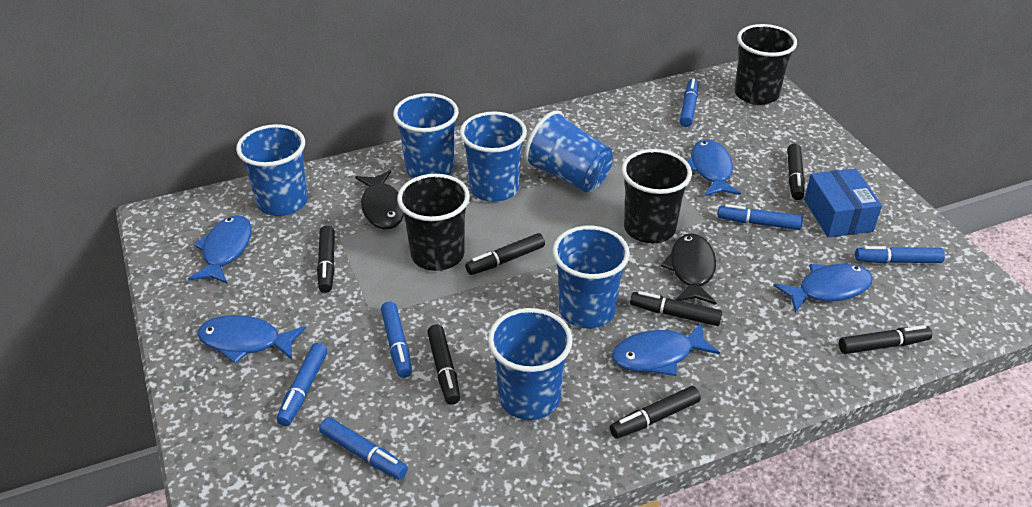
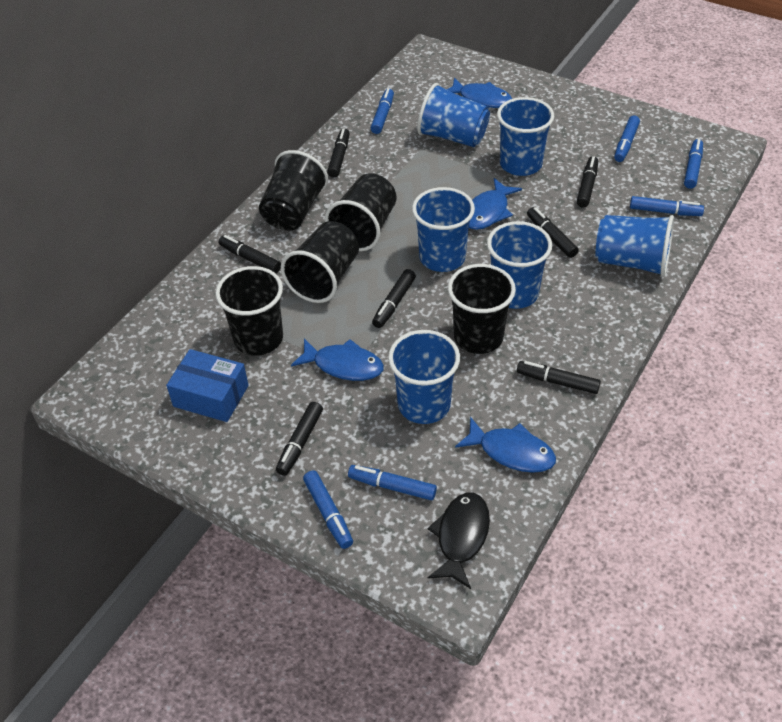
black cup: 3 -> 5
black fish: 2 -> 1
blue fish: 5 -> 4

